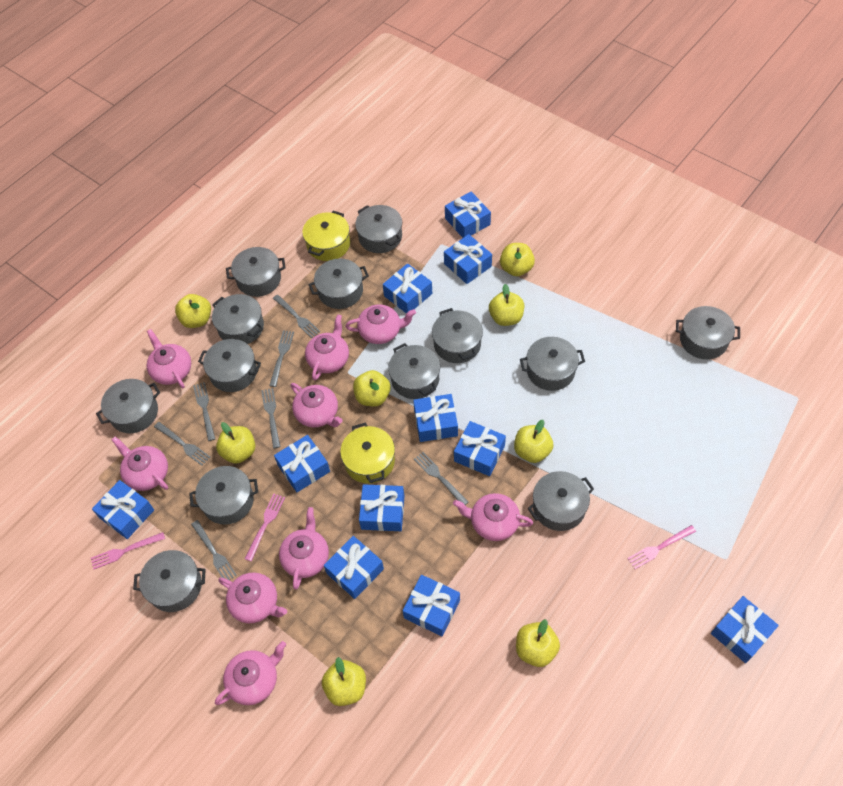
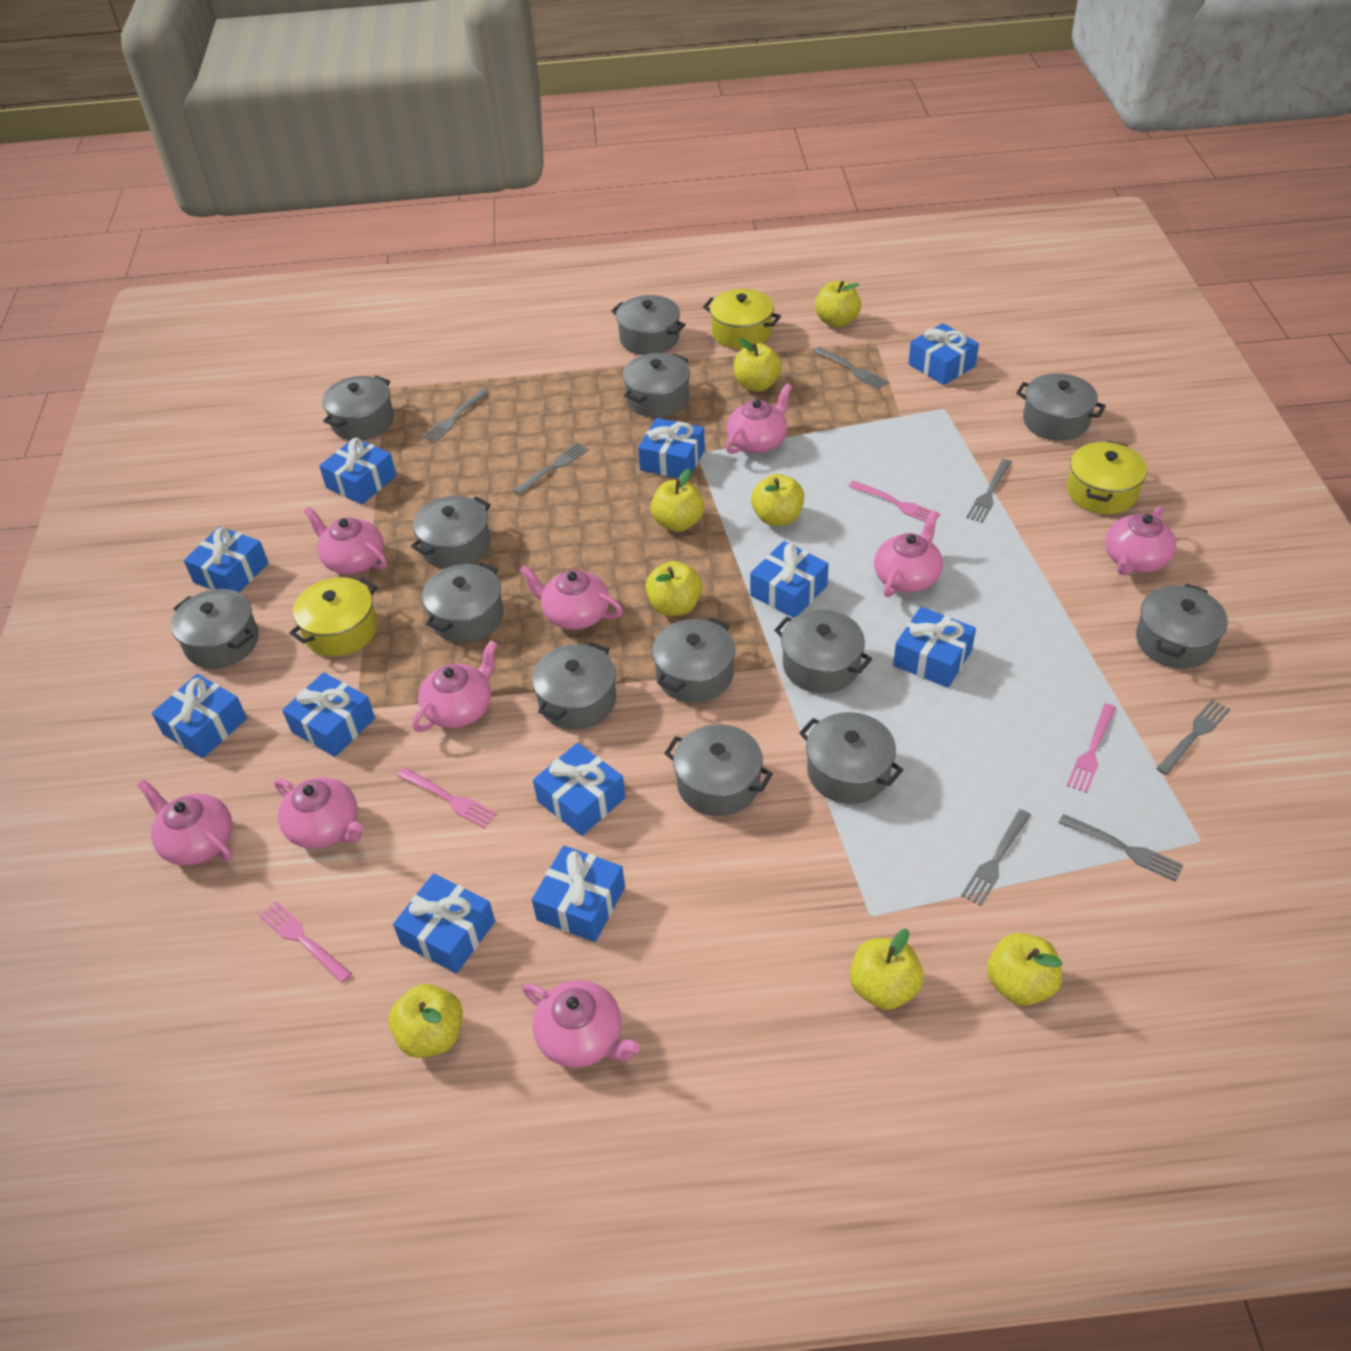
pink fork: 3 -> 4
yellow pot: 2 -> 3

